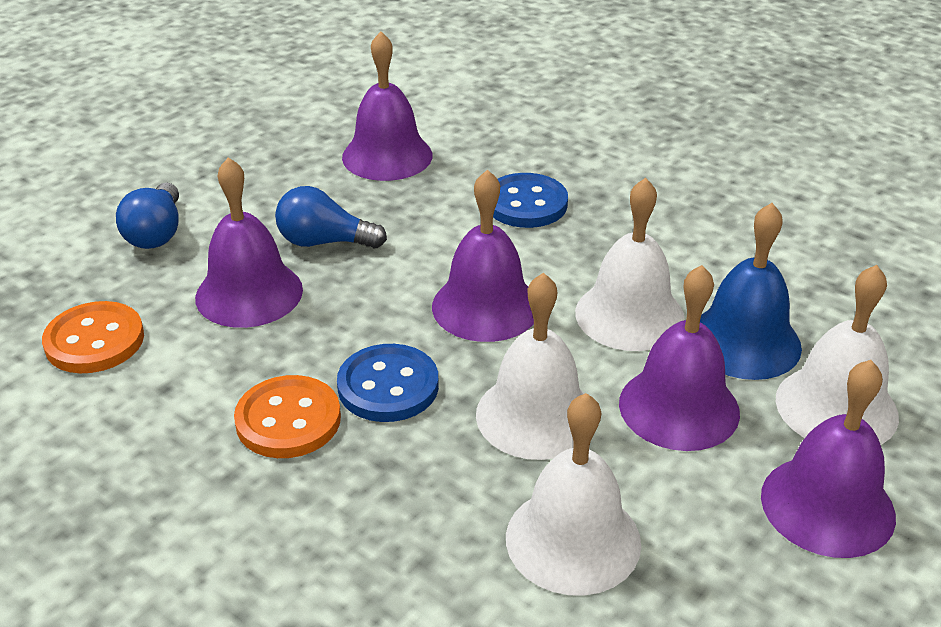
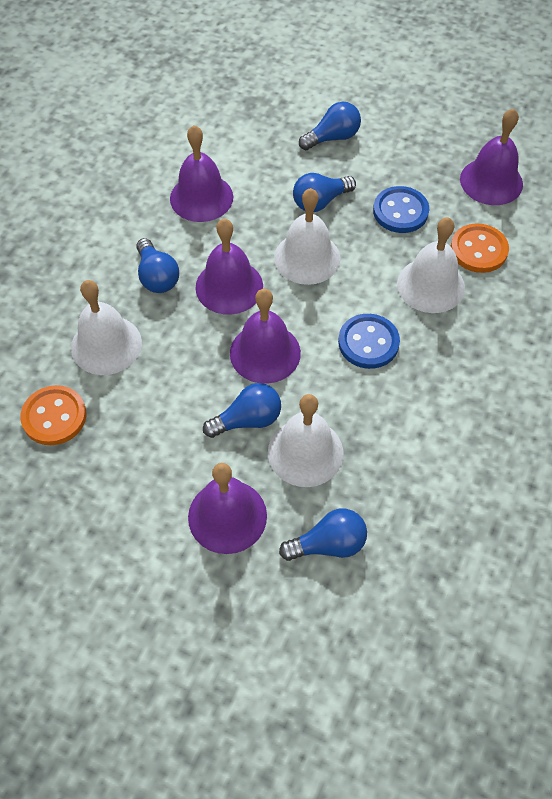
blue bell: 1 -> 0
blue light bulb: 2 -> 5

